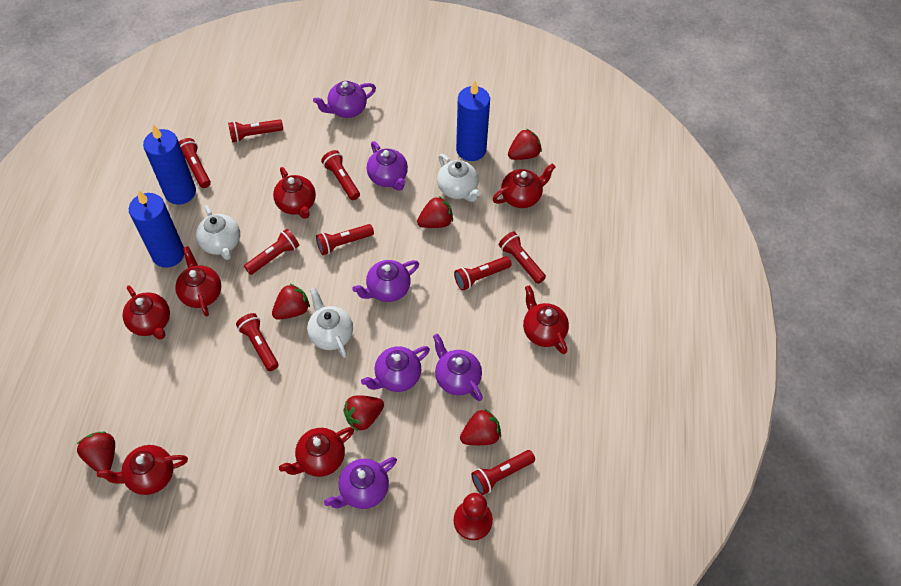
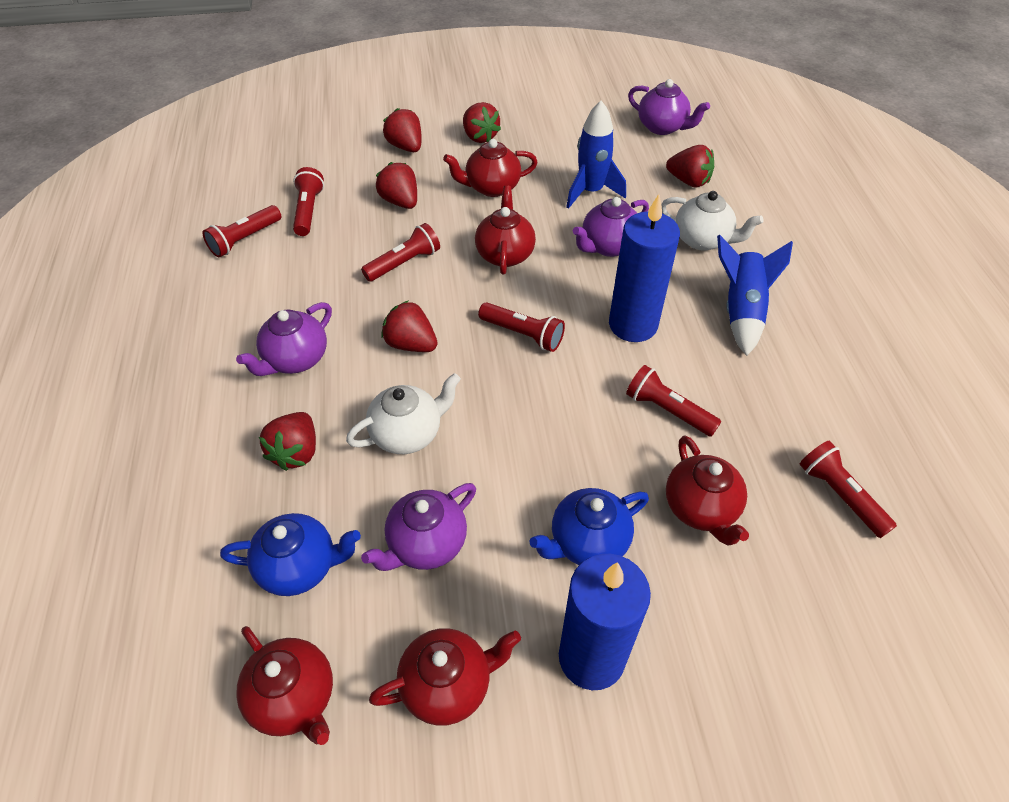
blue candle: 3 -> 2
blue rocket: 0 -> 2
blue teapot: 0 -> 2
purple teapot: 6 -> 4
red flashlight: 9 -> 6
red pawn: 1 -> 0
red teapot: 7 -> 5
white teapot: 3 -> 2

